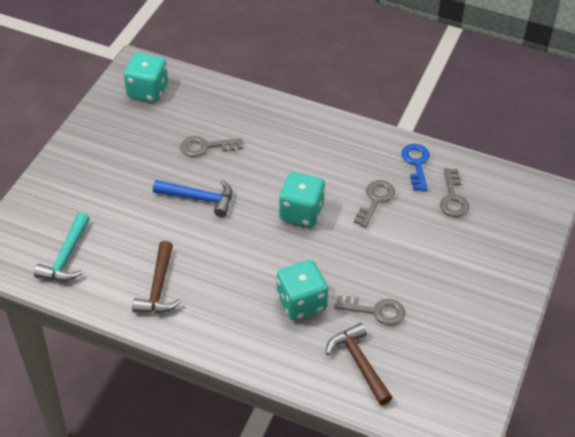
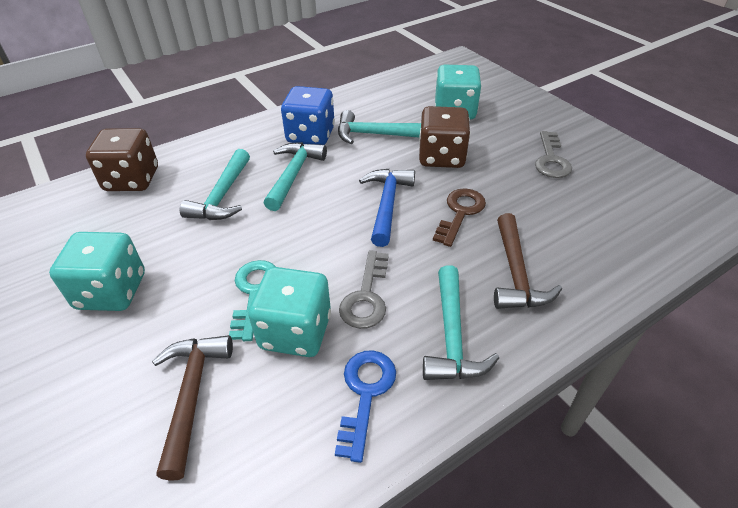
blue dice: 0 -> 1
brown dice: 0 -> 2
brown key: 0 -> 1
grey key: 4 -> 2
turquoise hammer: 1 -> 4
turquoise key: 0 -> 1

